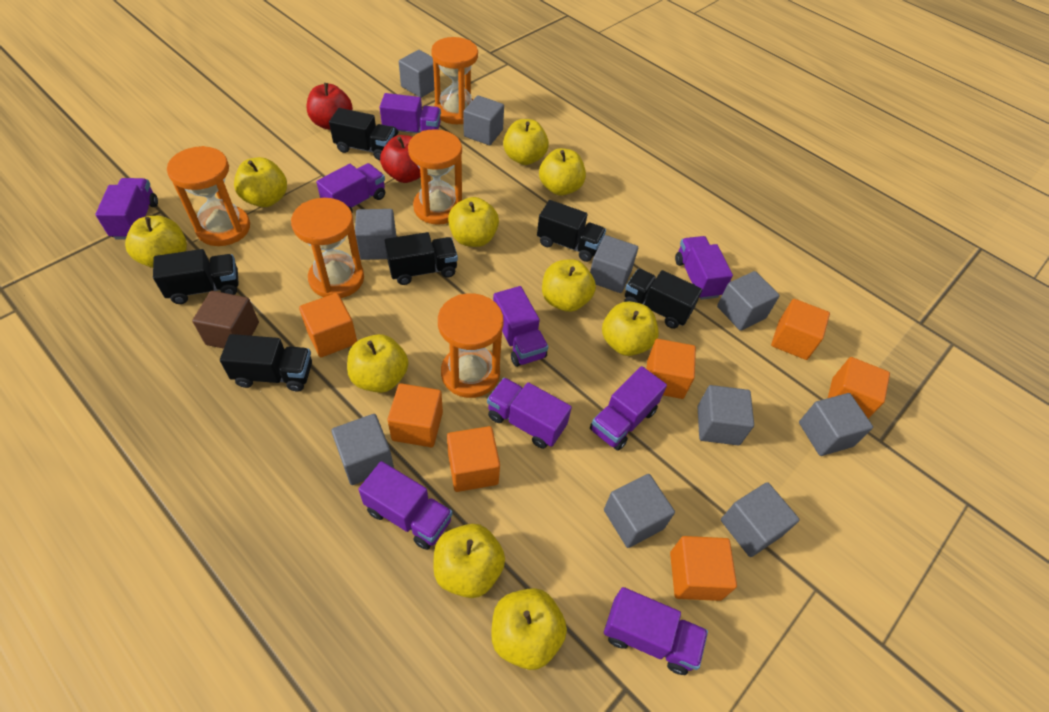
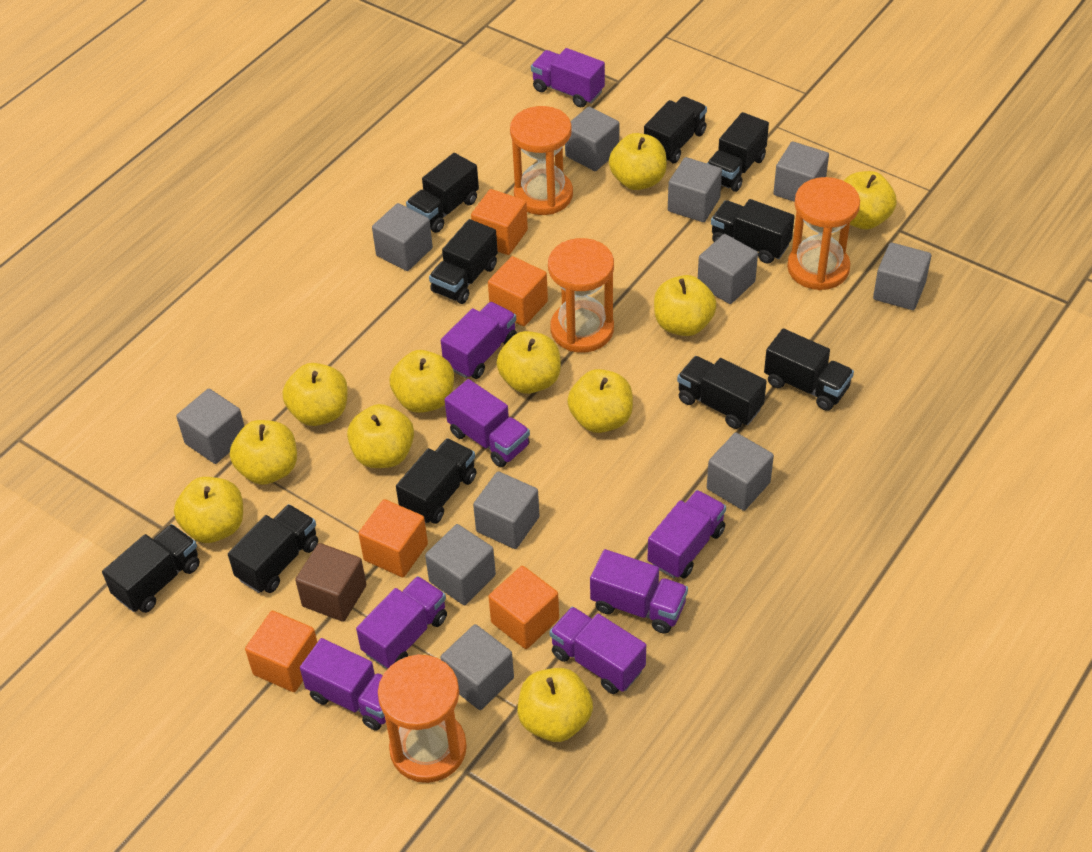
black truck: 6 -> 10
grey cube: 10 -> 11
orange cube: 7 -> 5
orange hourglass: 5 -> 4
purple truck: 9 -> 8
red apple: 2 -> 0
yellow apple: 10 -> 11

